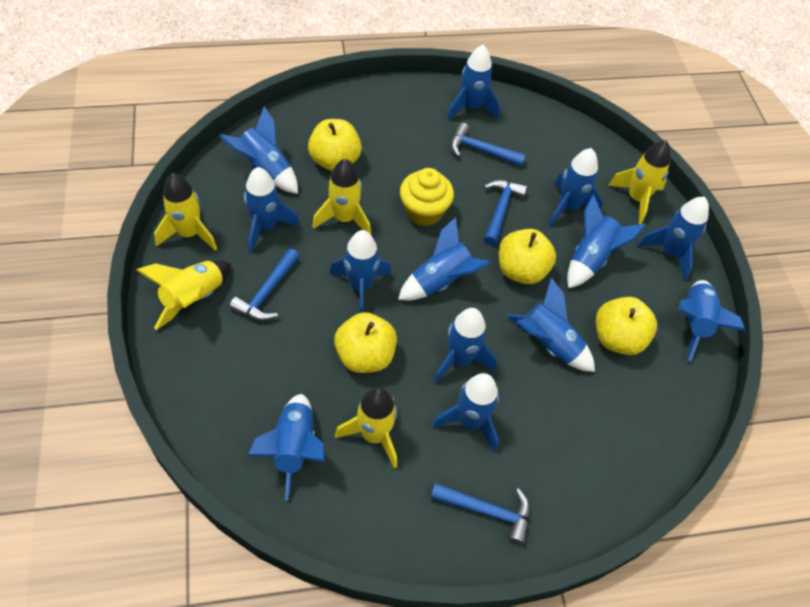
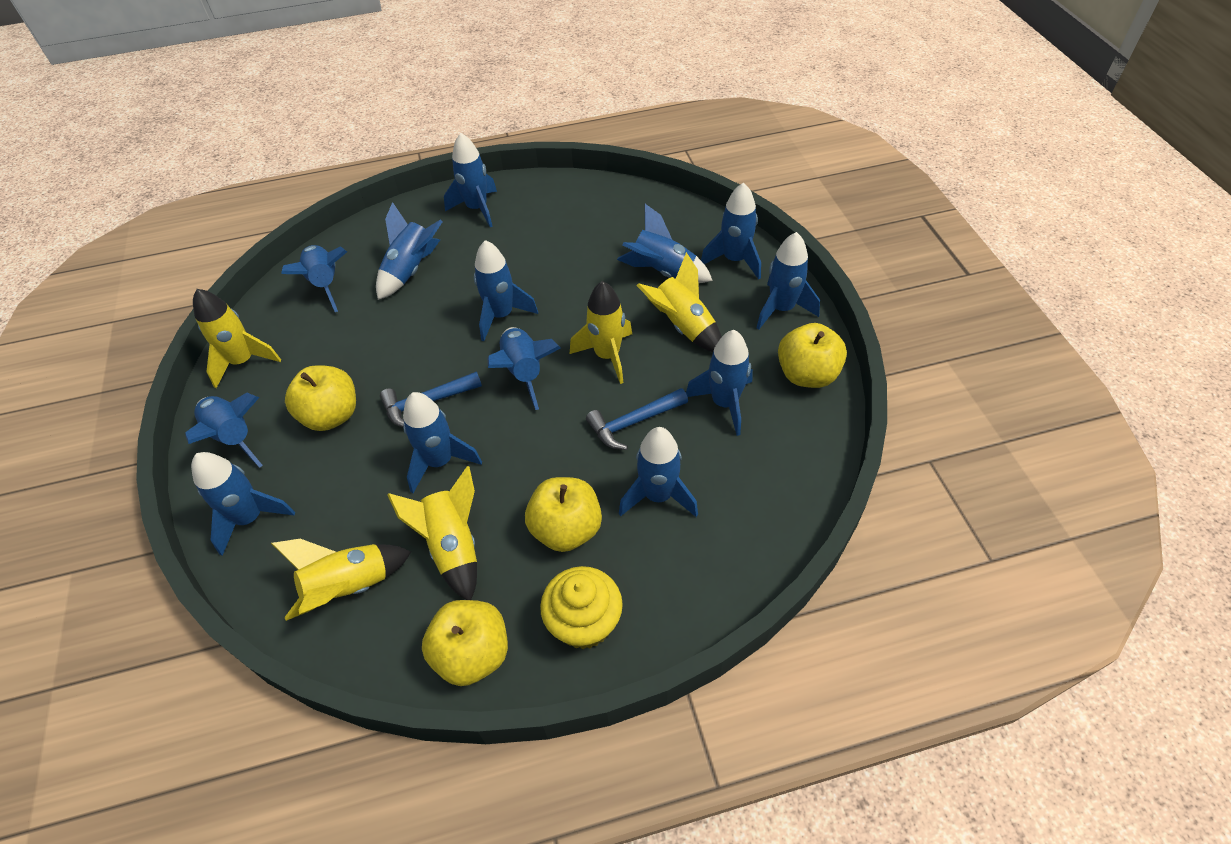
blue hammer: 4 -> 2

